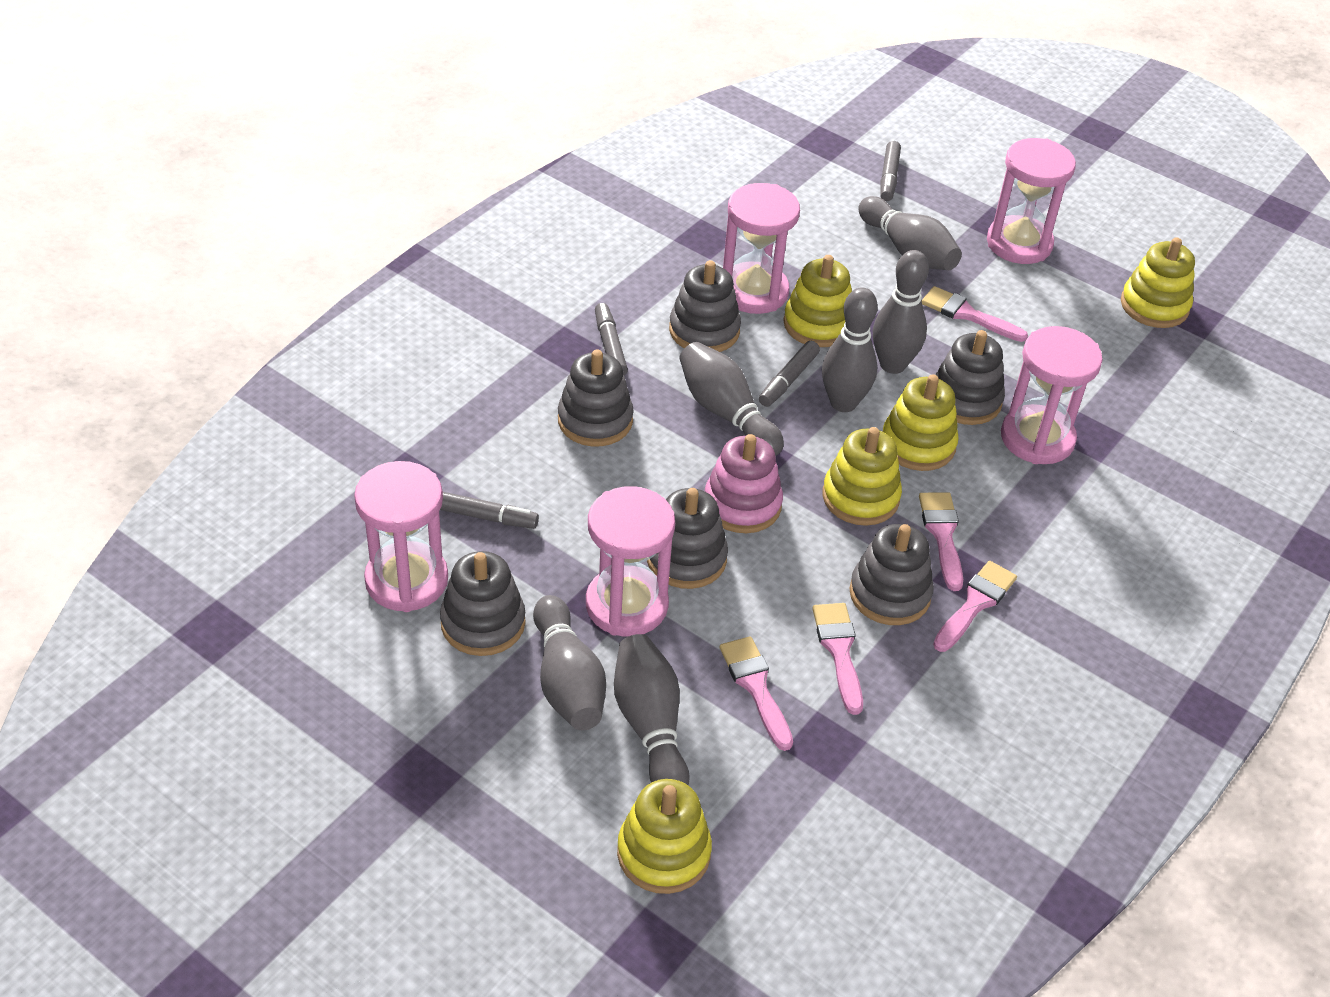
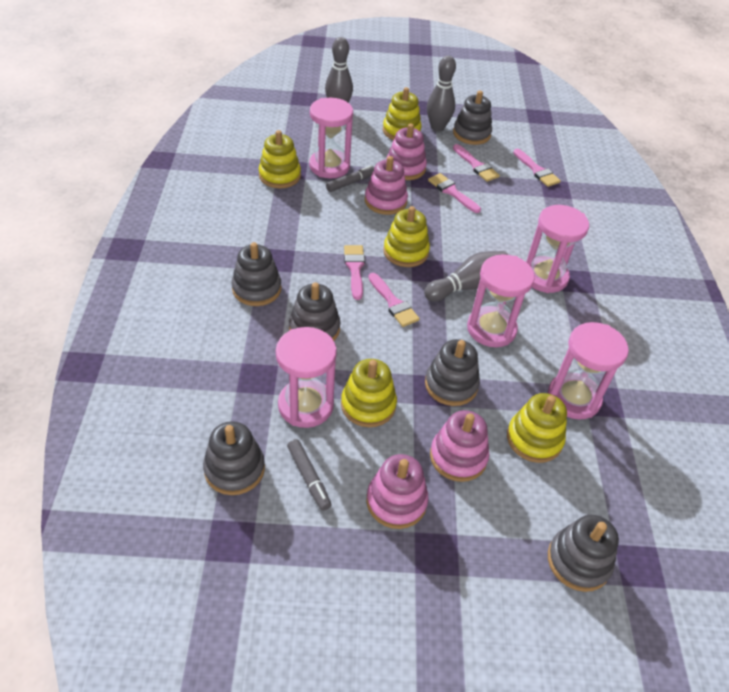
grey bowling pin: 6 -> 3
grey marker: 4 -> 2
pink stacking toy: 1 -> 4

